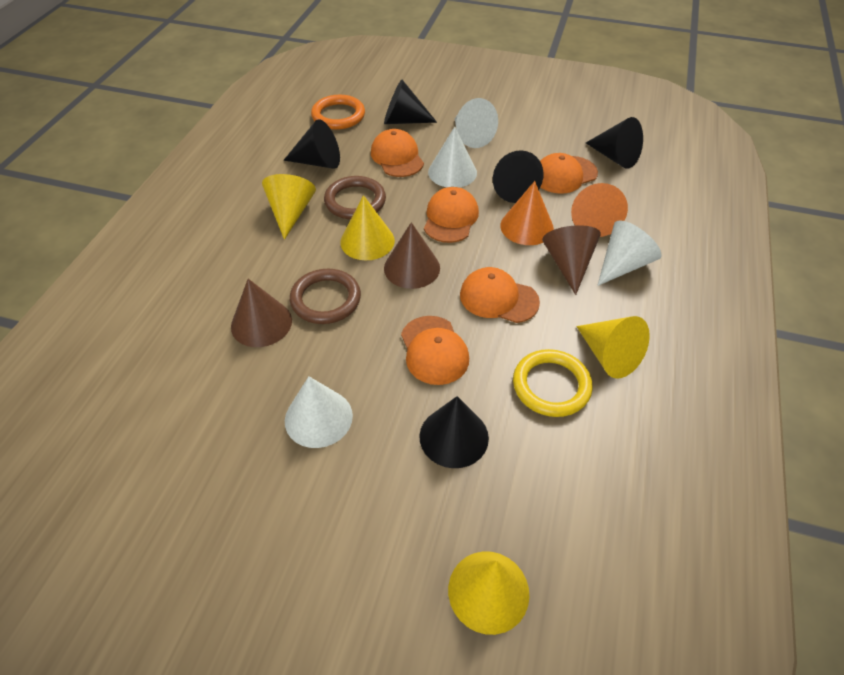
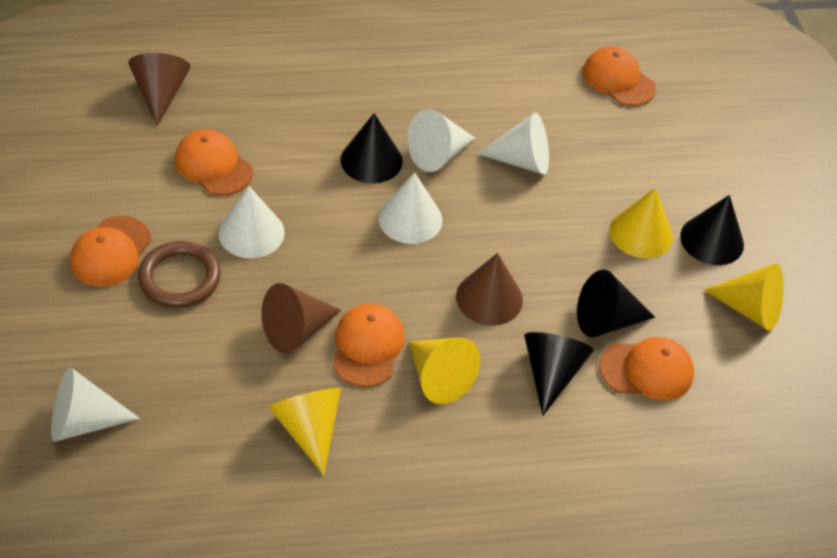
black cone: 5 -> 4
brown ring: 2 -> 1
orange cone: 2 -> 0
orange ring: 1 -> 0
white cone: 4 -> 5
yellow ring: 1 -> 0

